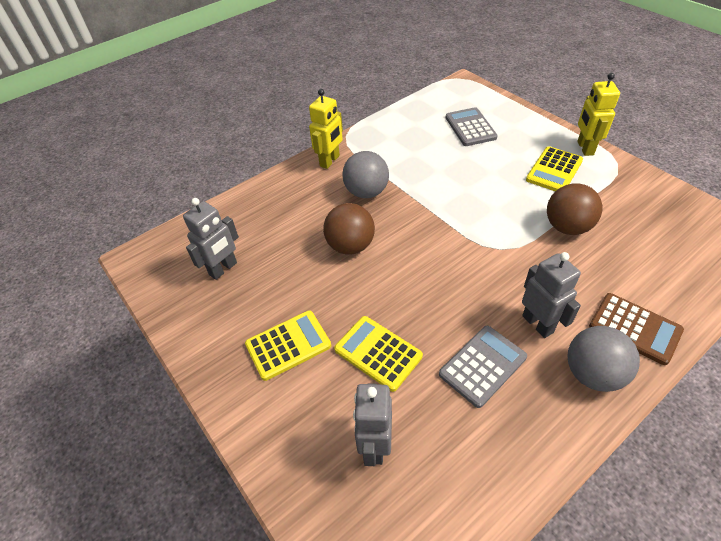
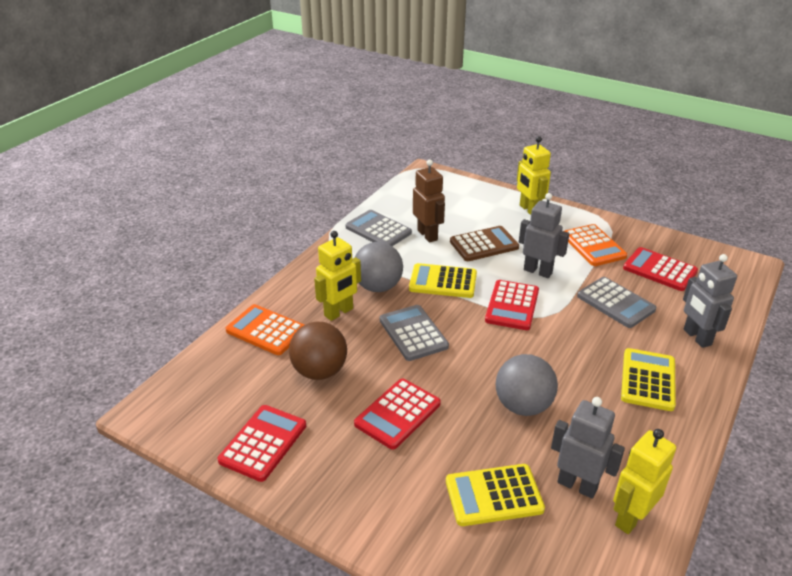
brown ball: 2 -> 1
brown robot: 0 -> 1
grey calculator: 2 -> 3
orange calculator: 0 -> 2
red calculator: 0 -> 4
yellow robot: 2 -> 3

